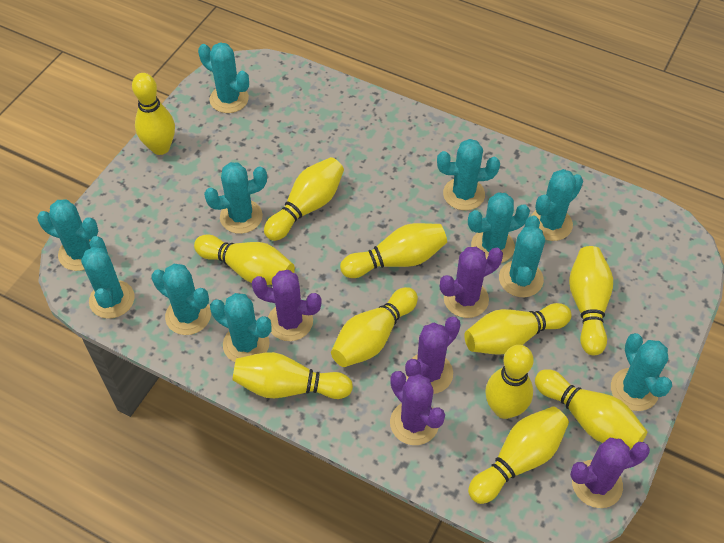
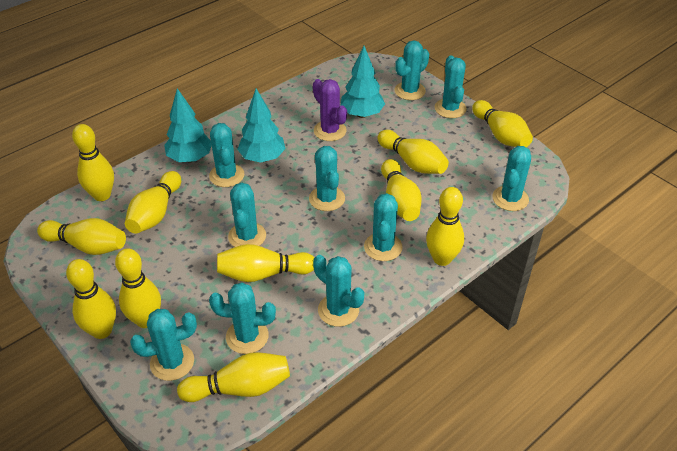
purple cactus: 5 -> 1
turquoise cactus: 11 -> 10
turquoise tree: 0 -> 3

